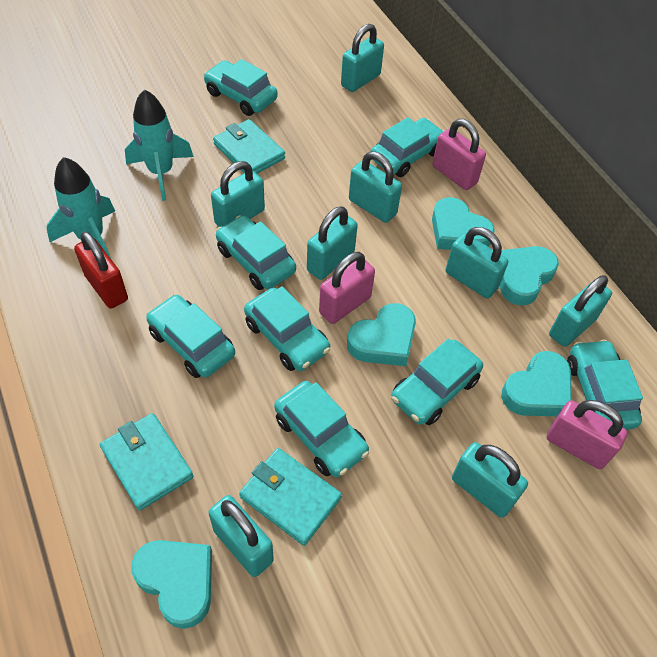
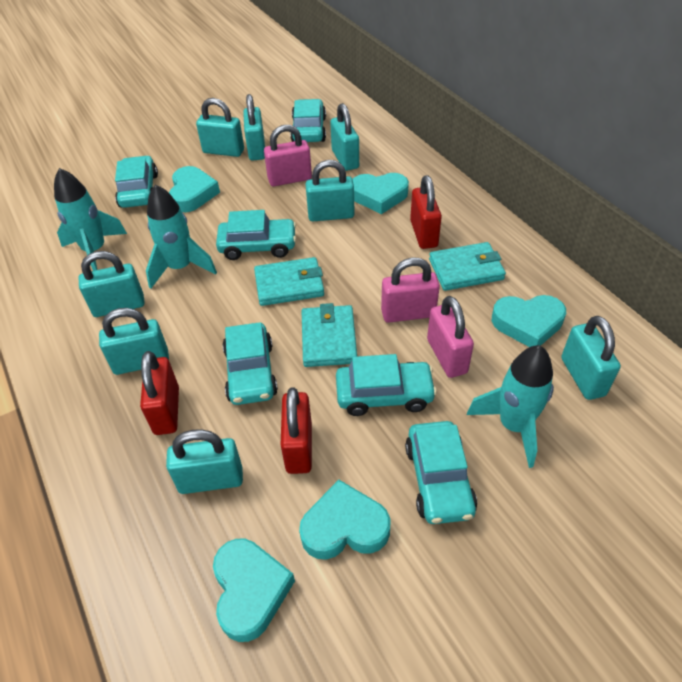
red padlock: 1 -> 3
turquoise car: 8 -> 6
turquoise rocket: 2 -> 3

